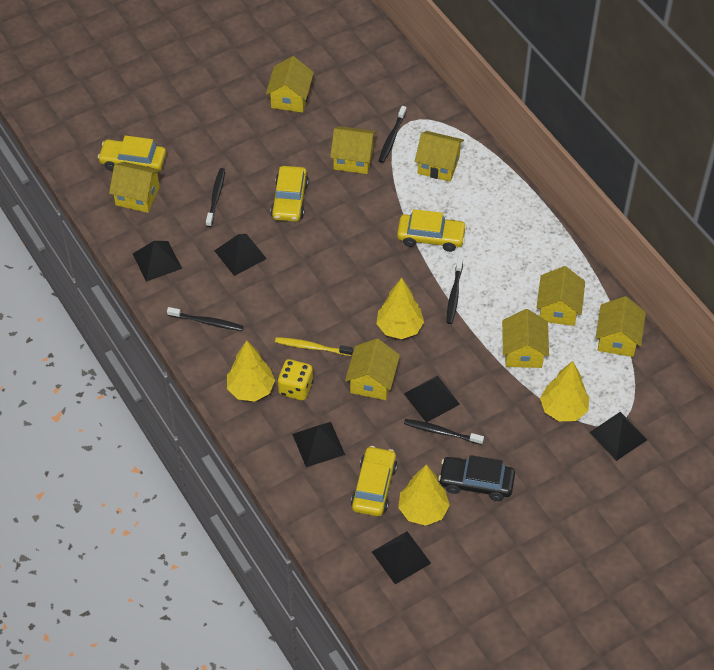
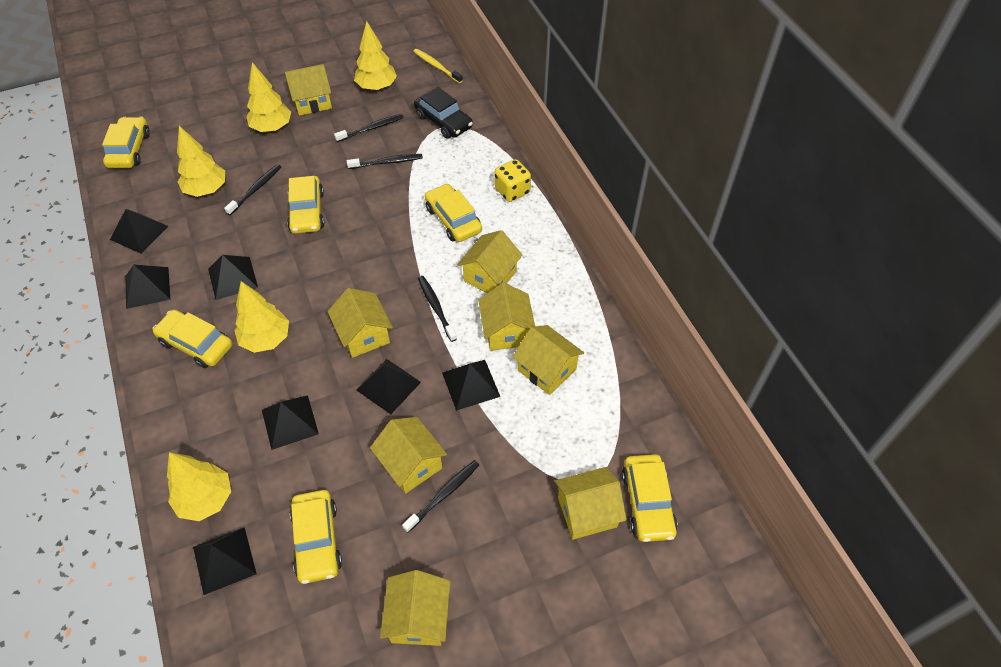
black pyramid: 6 -> 7
yellow car: 4 -> 6
yellow tree: 4 -> 5

